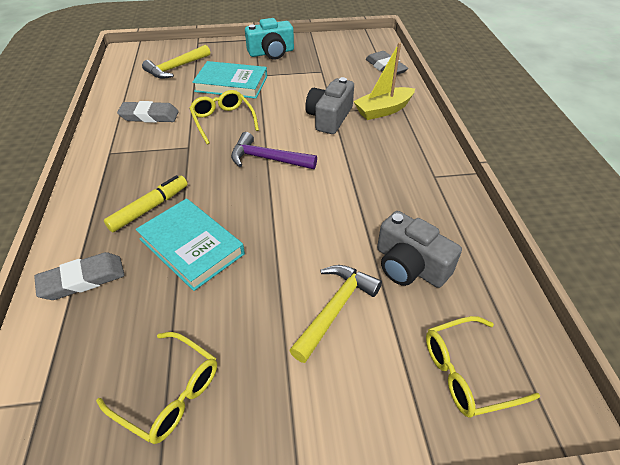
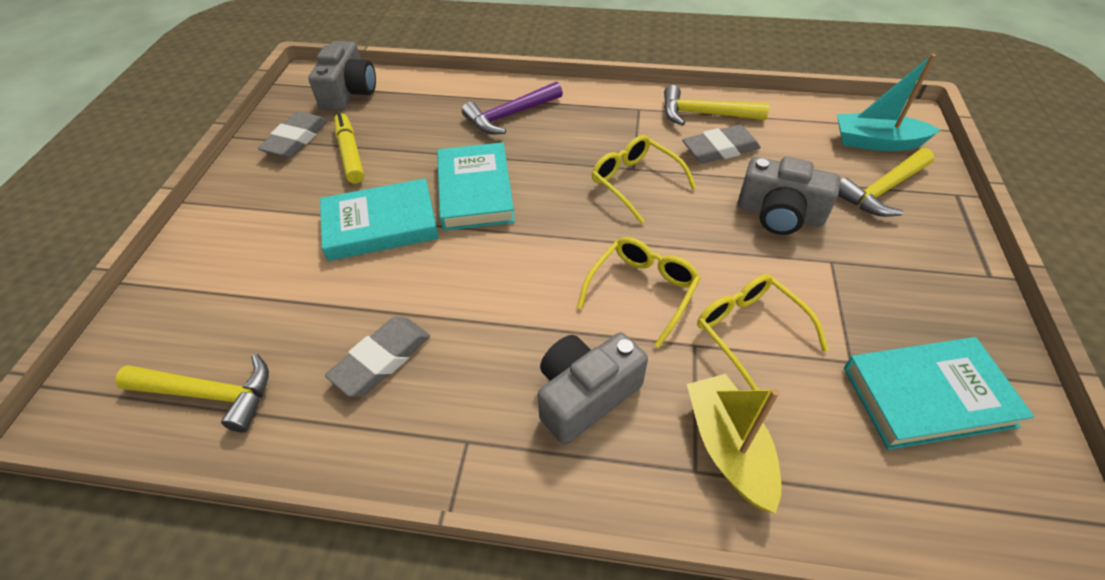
grey camera: 2 -> 3
turquoise boat: 0 -> 1
turquoise book: 2 -> 3
turquoise camera: 1 -> 0
yellow hammer: 2 -> 3

